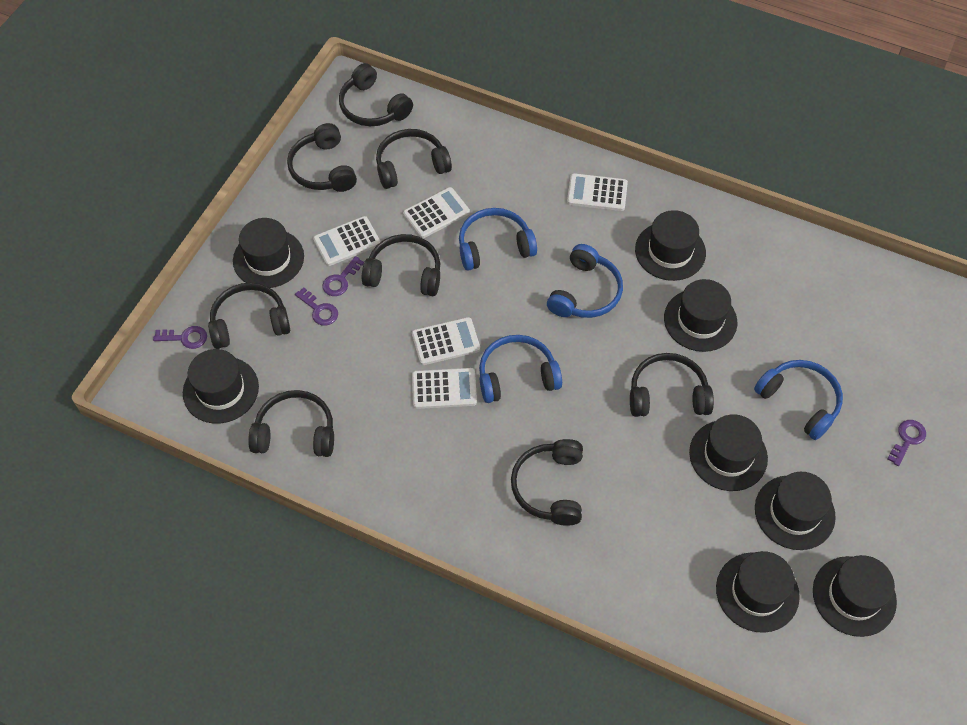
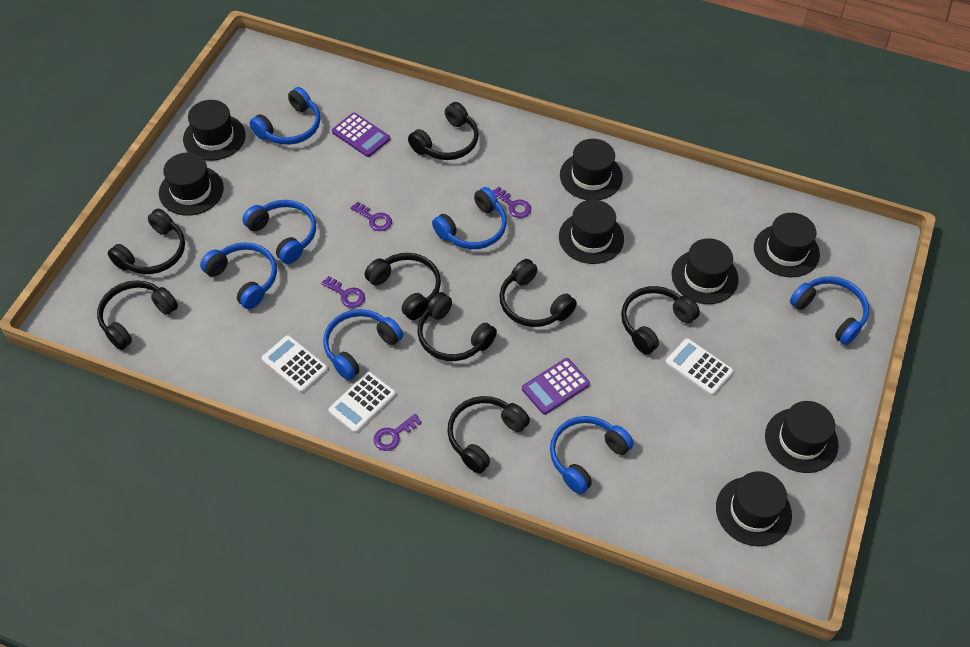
blue headphones: 4 -> 7
purple calculator: 0 -> 2
white calculator: 5 -> 3

